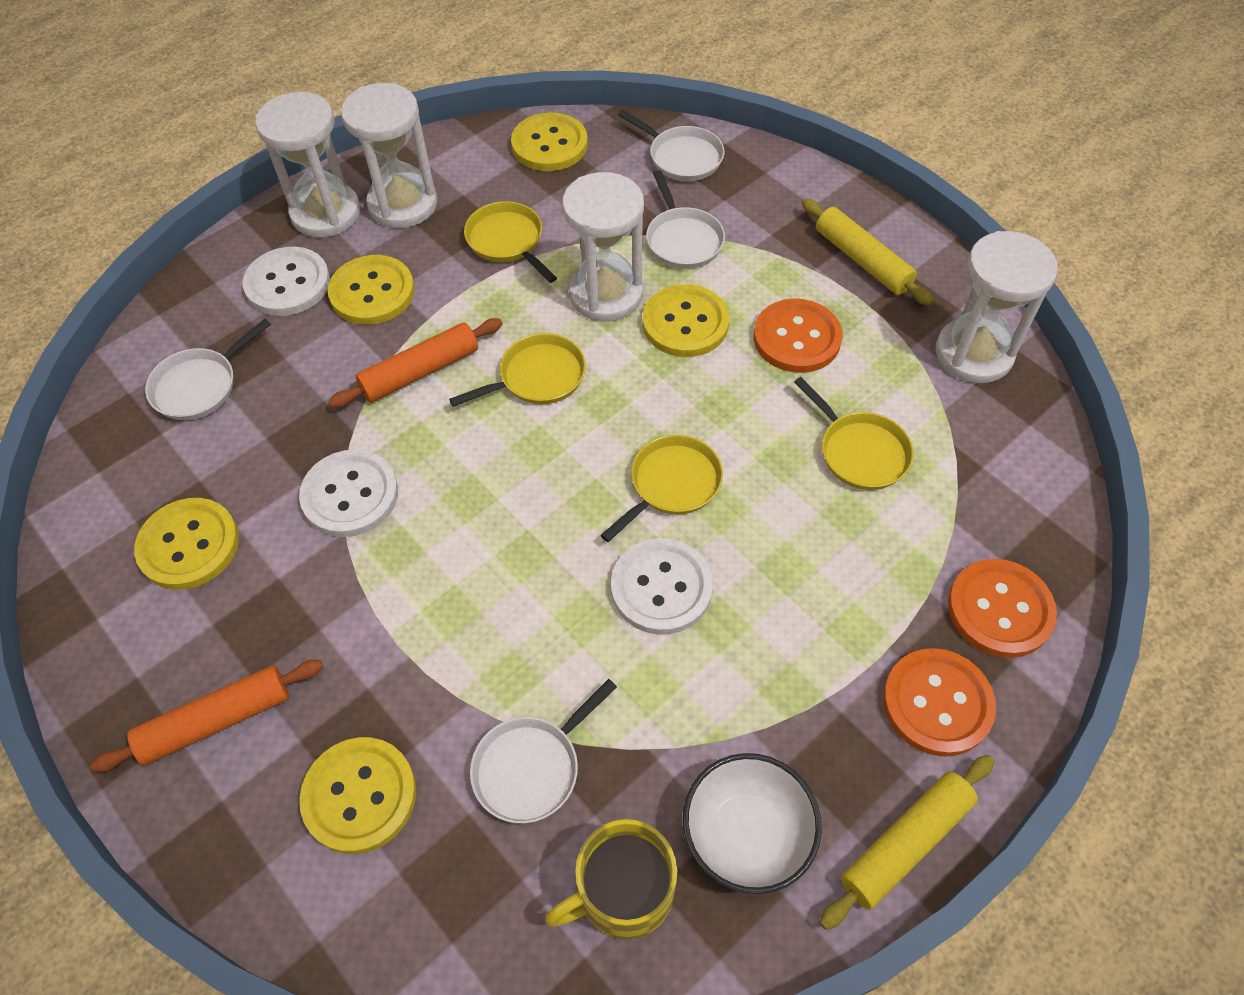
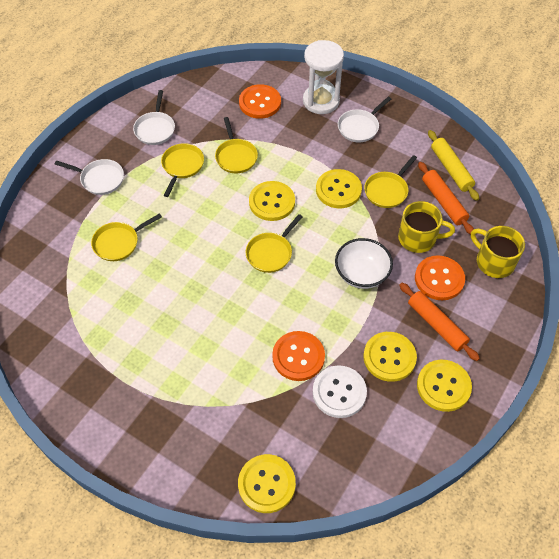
white button: 3 -> 1
white hourglass: 4 -> 1
white pan: 4 -> 3
yellow mug: 1 -> 2
yellow pan: 4 -> 5
yellow rolling pin: 2 -> 1

